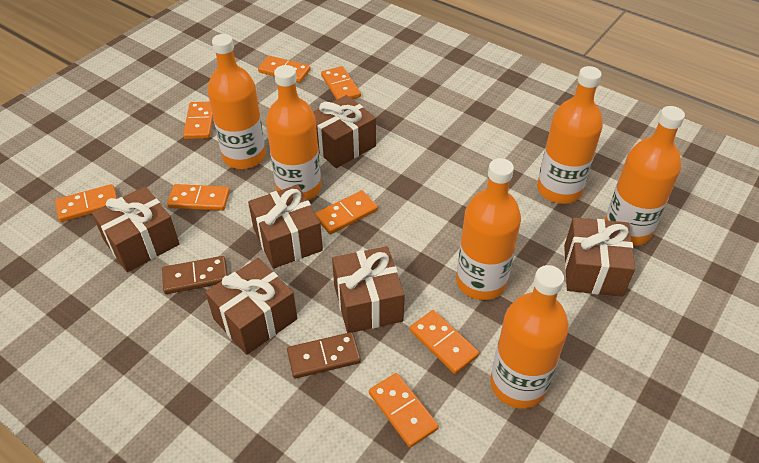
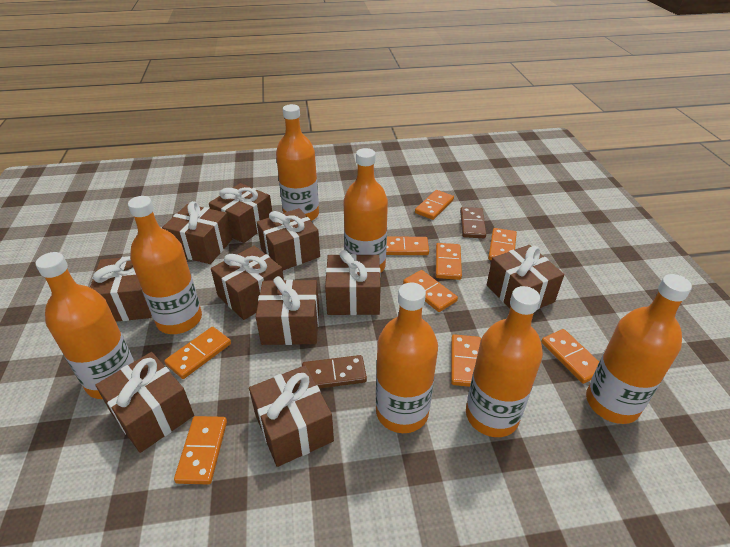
brown gift: 6 -> 10
orange bottle: 6 -> 7
orange domino: 8 -> 9

